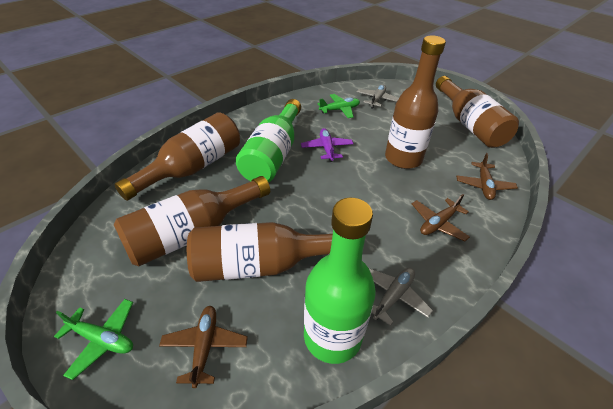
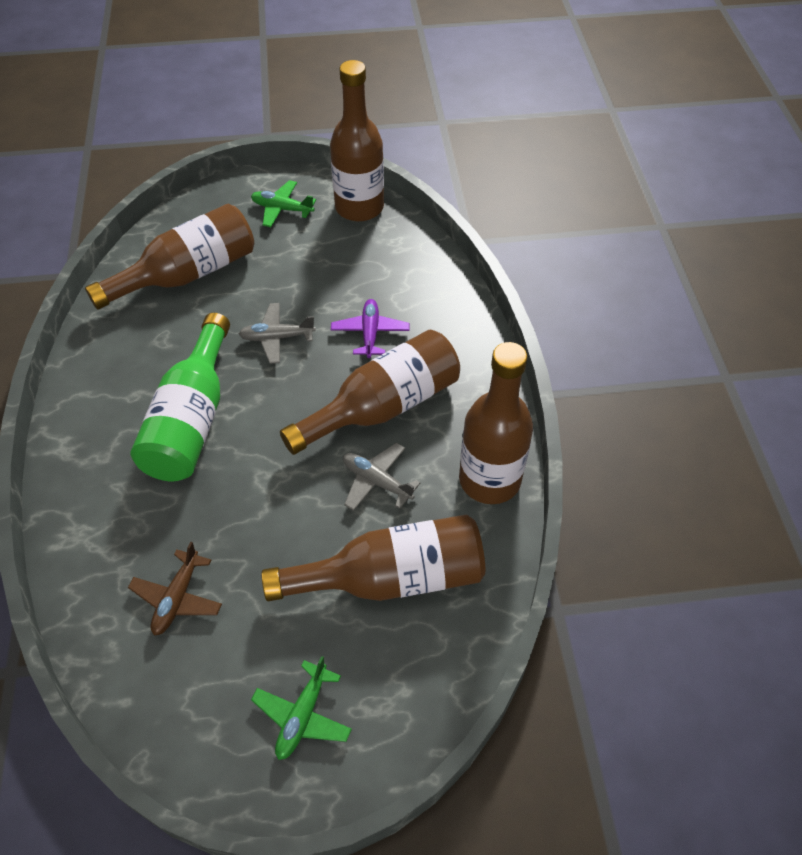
brown plane: 3 -> 1
green bottle: 2 -> 1

